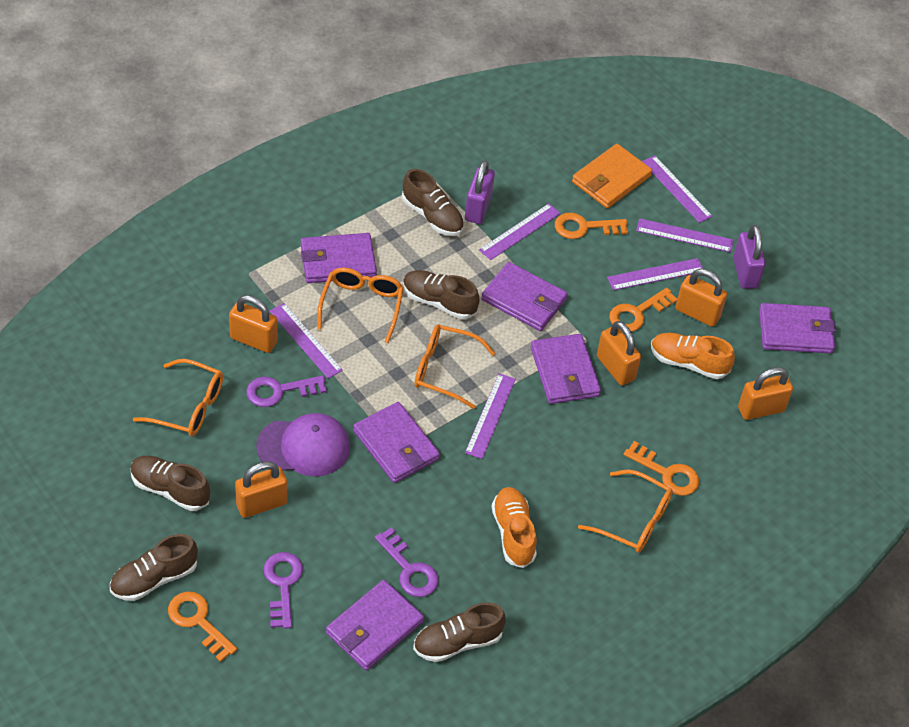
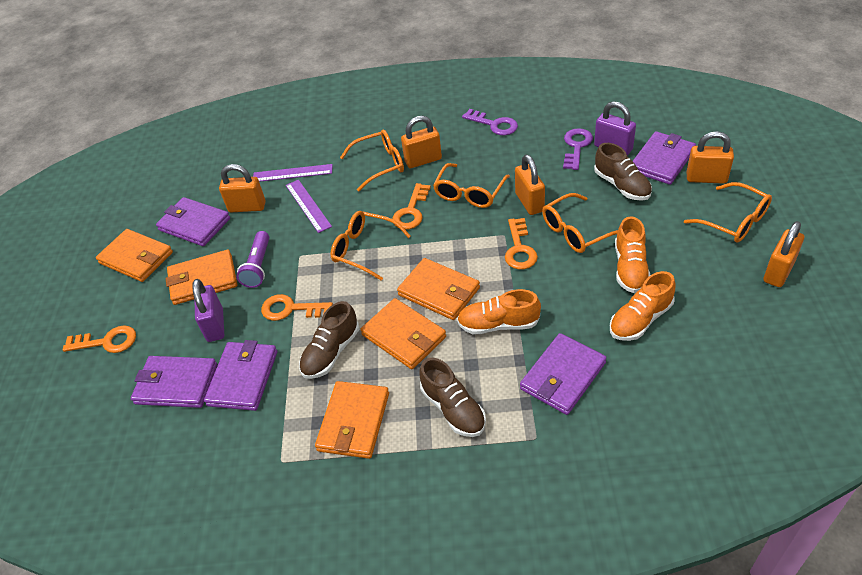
brown shoe: 5 -> 3
orange glasses: 4 -> 5
orange shoe: 2 -> 3
orange wallet: 1 -> 5
purple cap: 1 -> 0
purple flashlight: 0 -> 1
purple key: 3 -> 2
purple ruler: 6 -> 2
purple wallet: 6 -> 5

